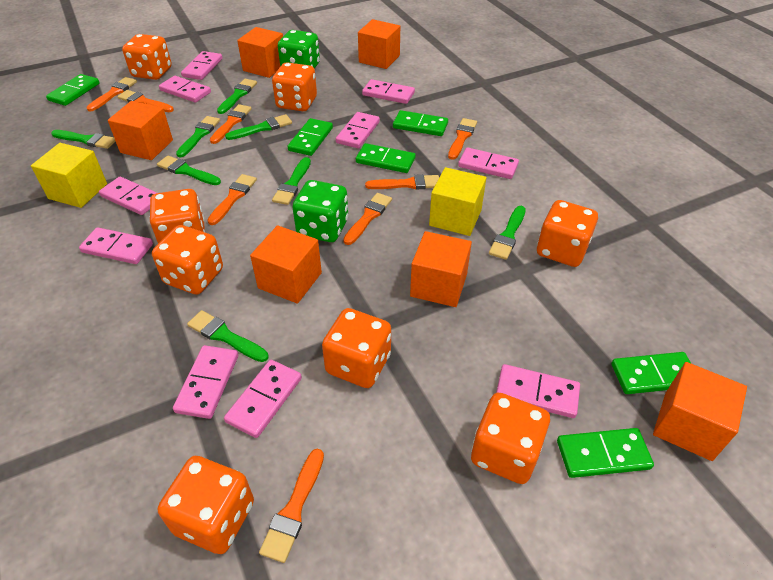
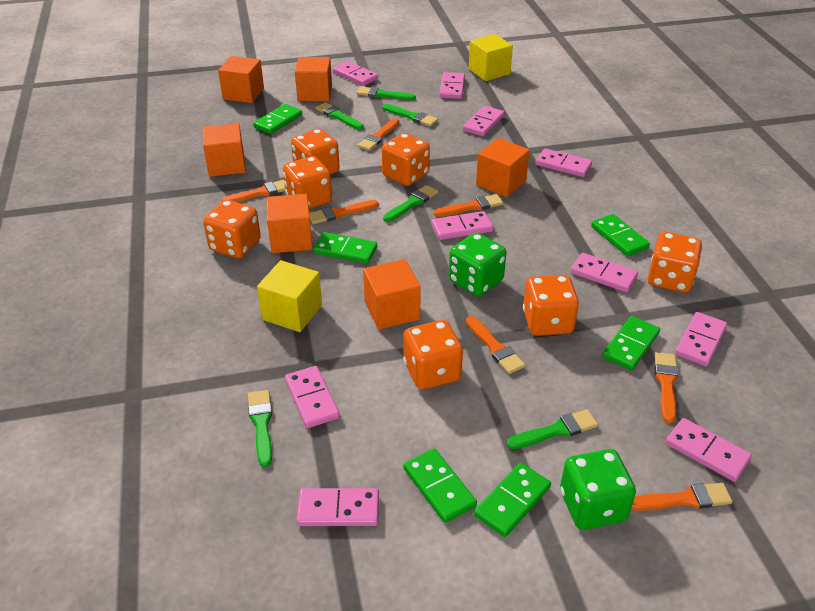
green brush: 8 -> 6
orange brush: 8 -> 7
orange dice: 8 -> 7

